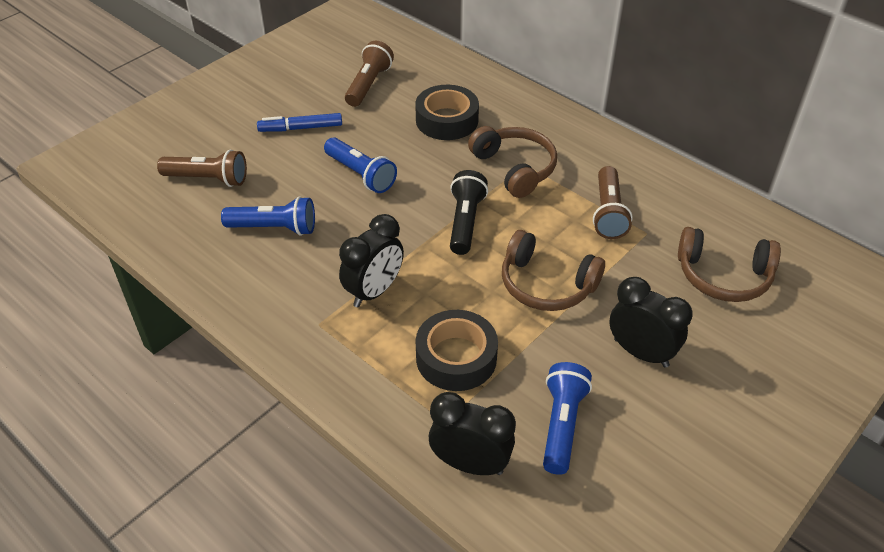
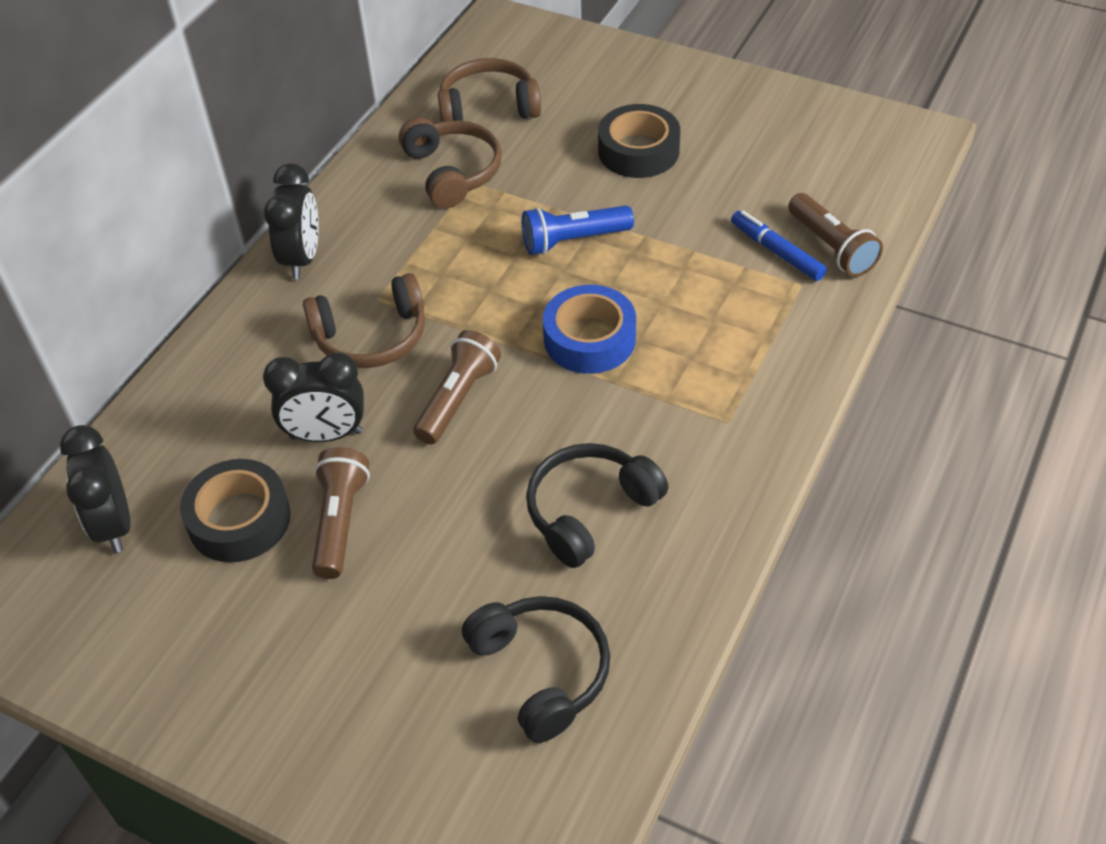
black flashlight: 1 -> 0
black headphones: 0 -> 2
blue flashlight: 3 -> 1
blue tape: 0 -> 1

